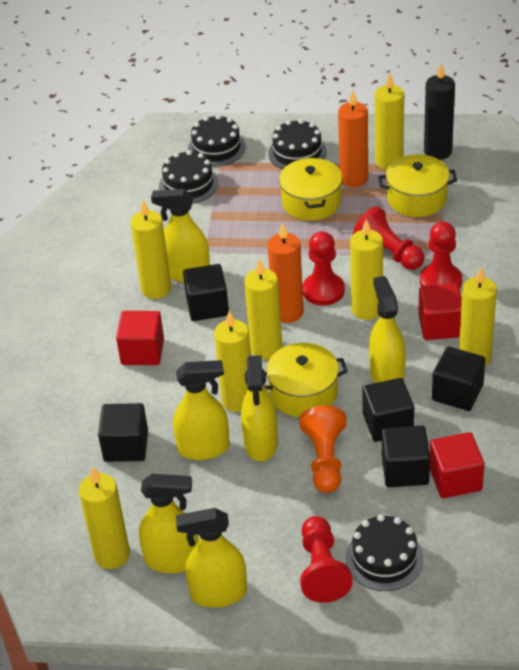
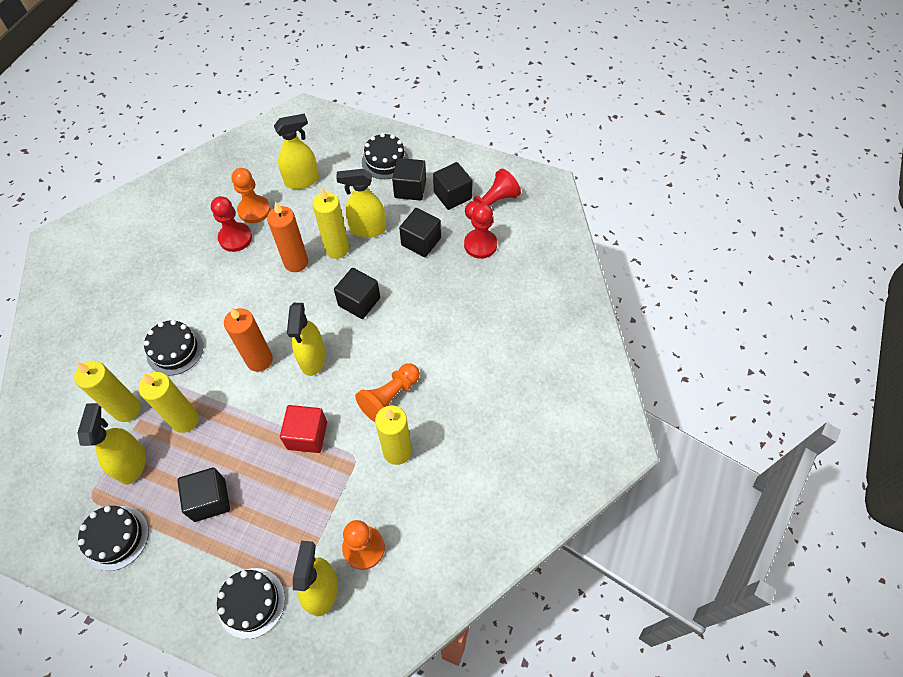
black candle: 1 -> 0
orange pawn: 1 -> 3
red cube: 3 -> 1
red pawn: 4 -> 3
yellow candle: 7 -> 4
yellow pot: 3 -> 0
yellow spray bottle: 6 -> 5

